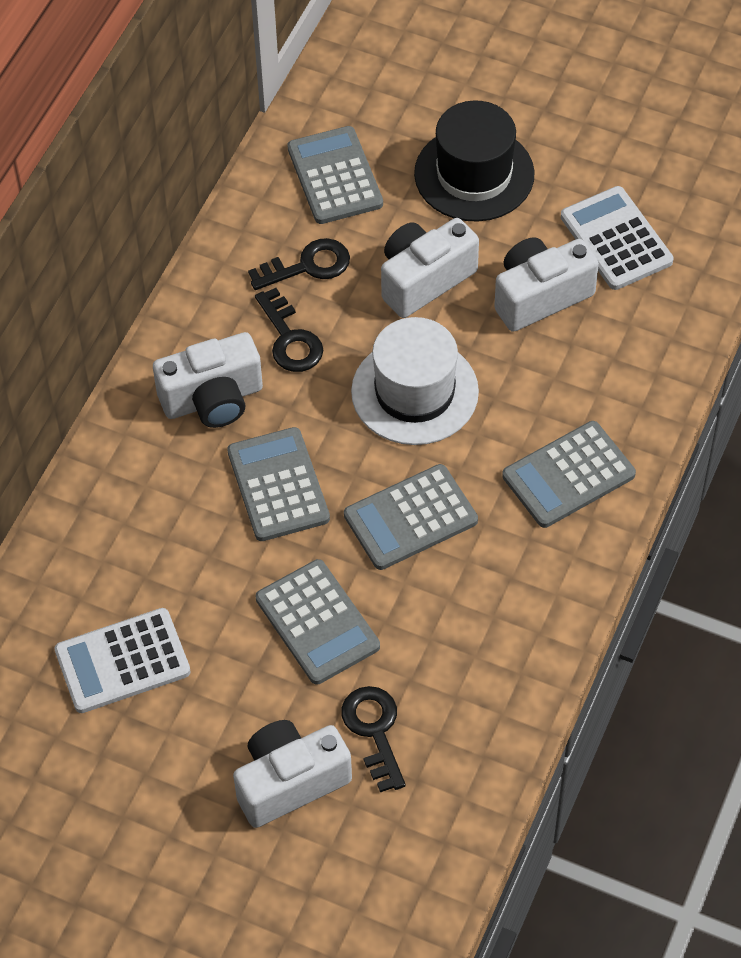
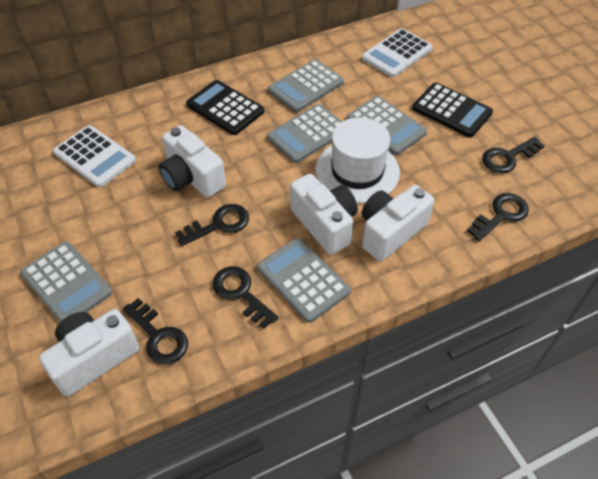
black calculator: 0 -> 2
black hat: 1 -> 0
black key: 3 -> 5

